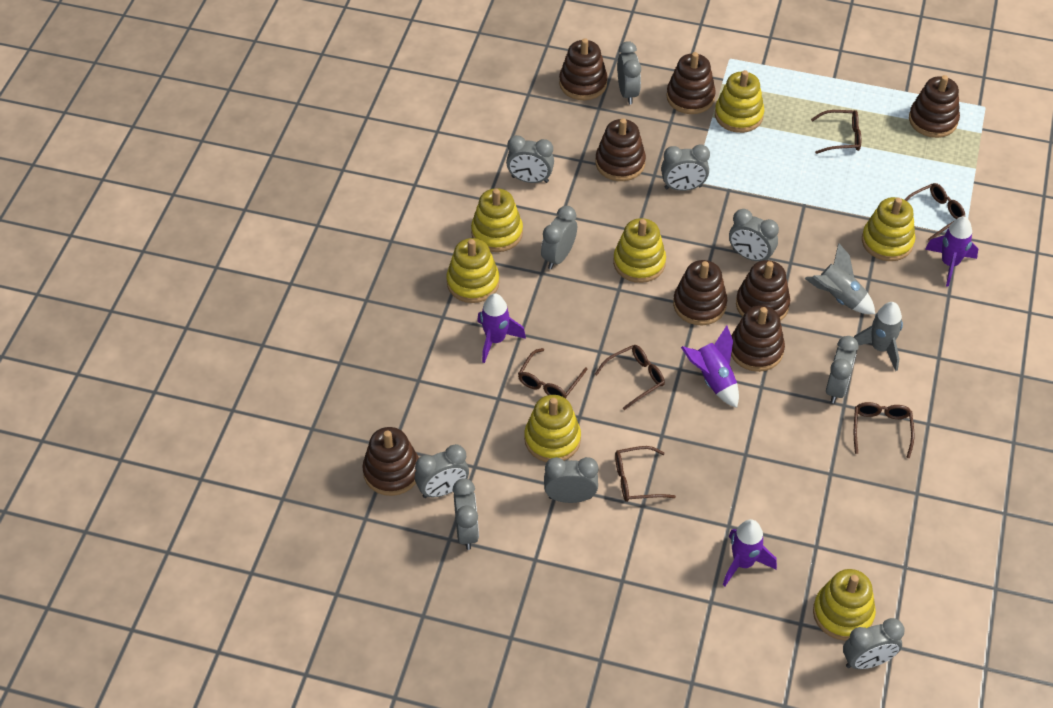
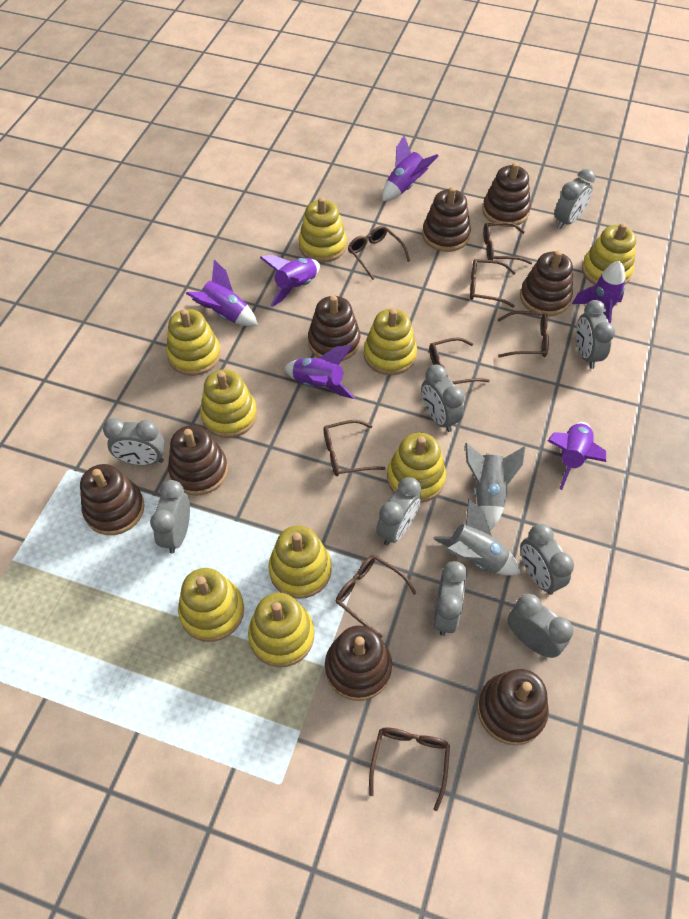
brown glasses: 6 -> 8
grey clock: 10 -> 9
purple rocket: 4 -> 6
yellow stacking toy: 7 -> 9

